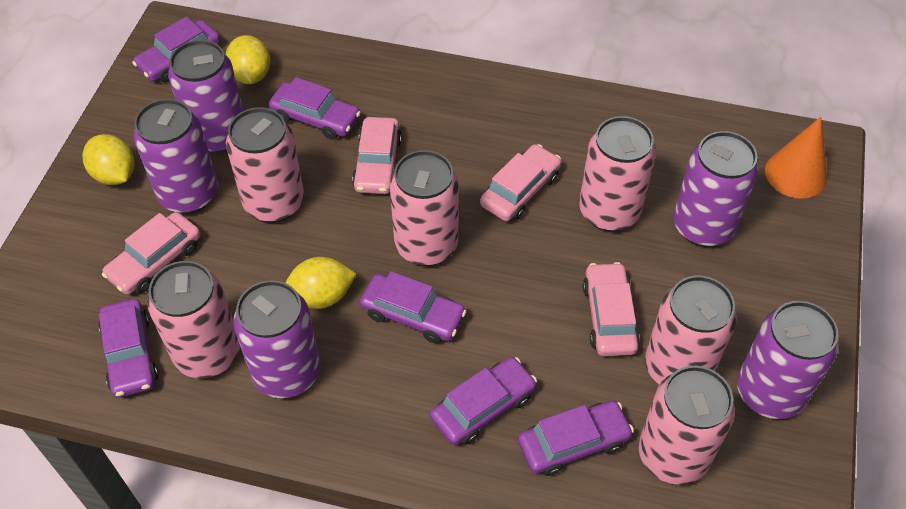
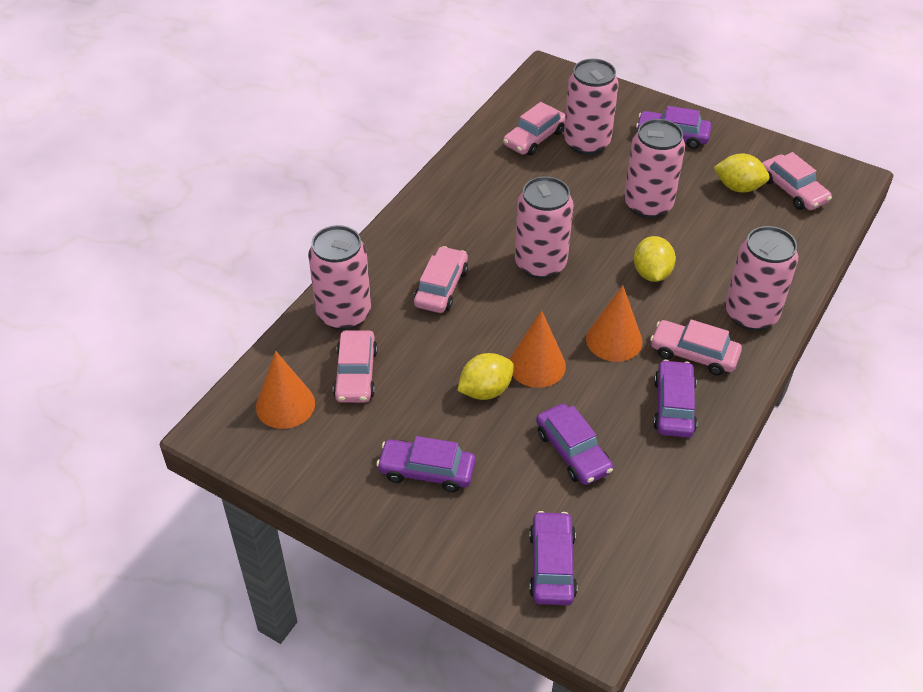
orange cone: 1 -> 3
pink can: 6 -> 5
pink car: 4 -> 5
purple can: 5 -> 0
purple car: 6 -> 5

